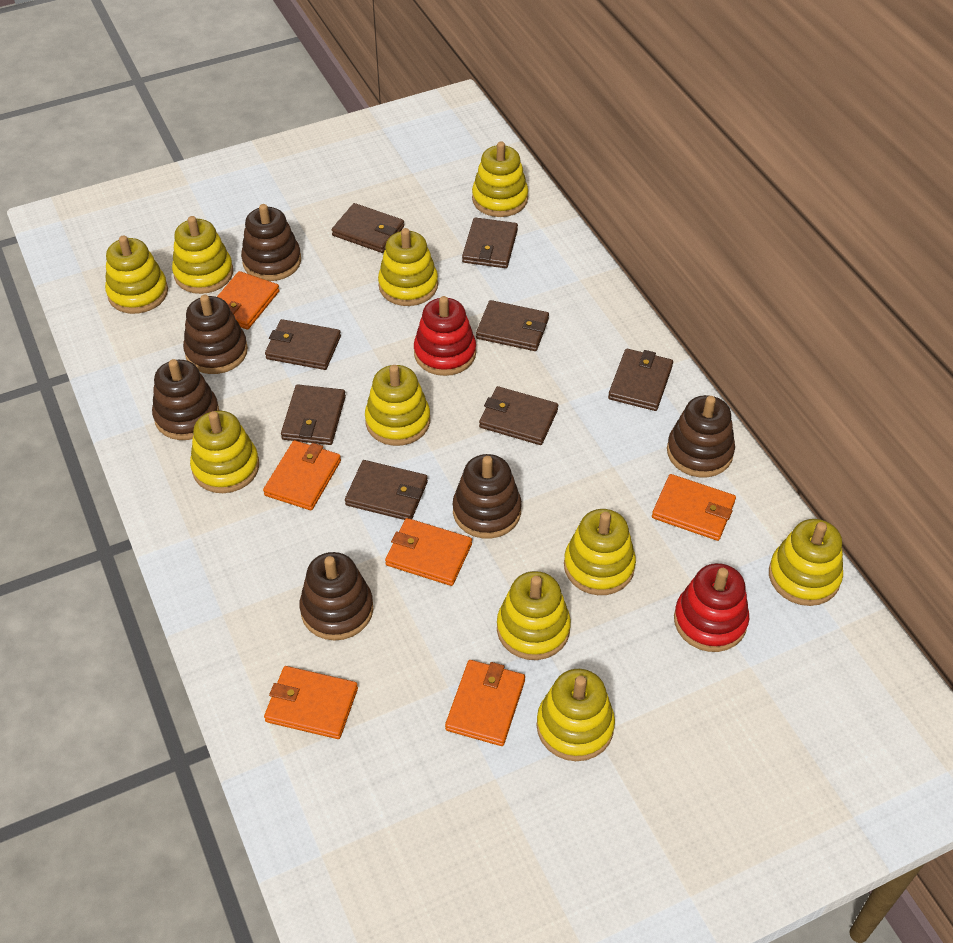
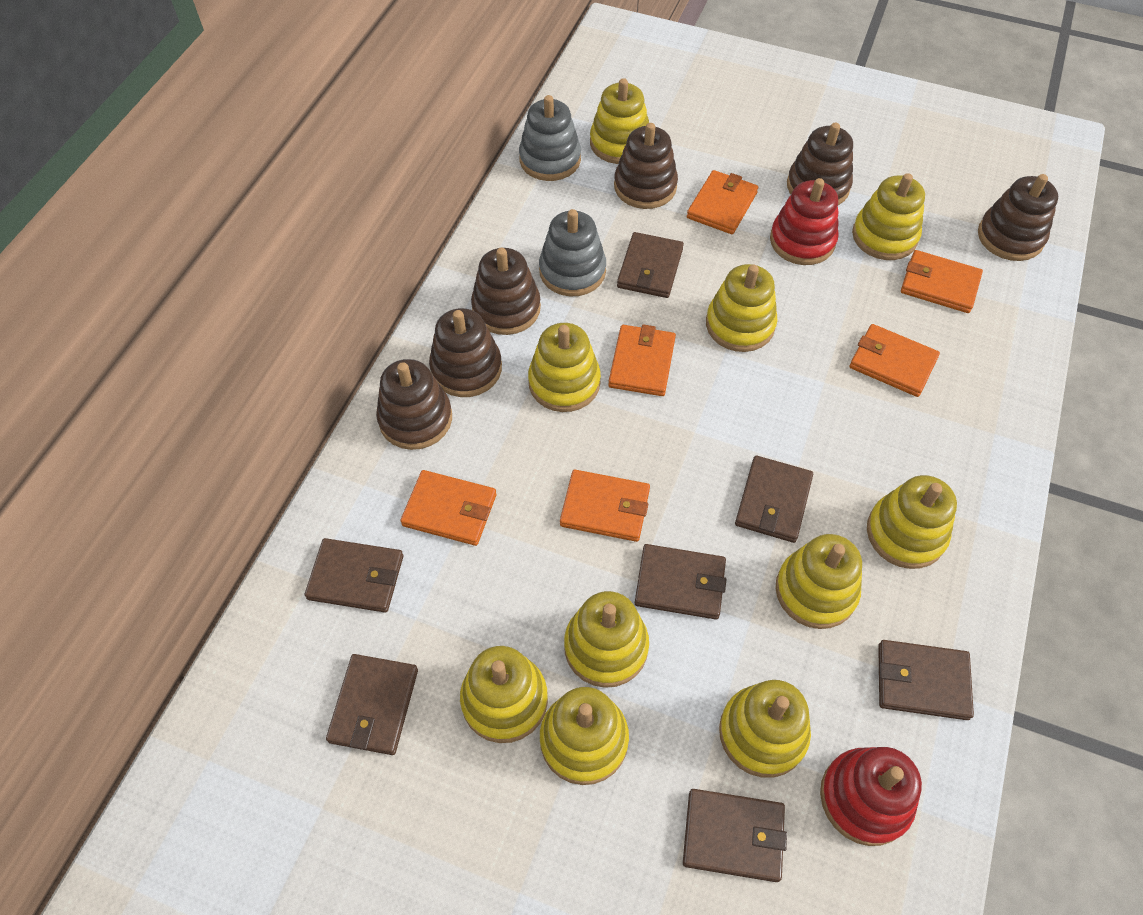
brown wallet: 8 -> 7
grey stacking toy: 0 -> 2

